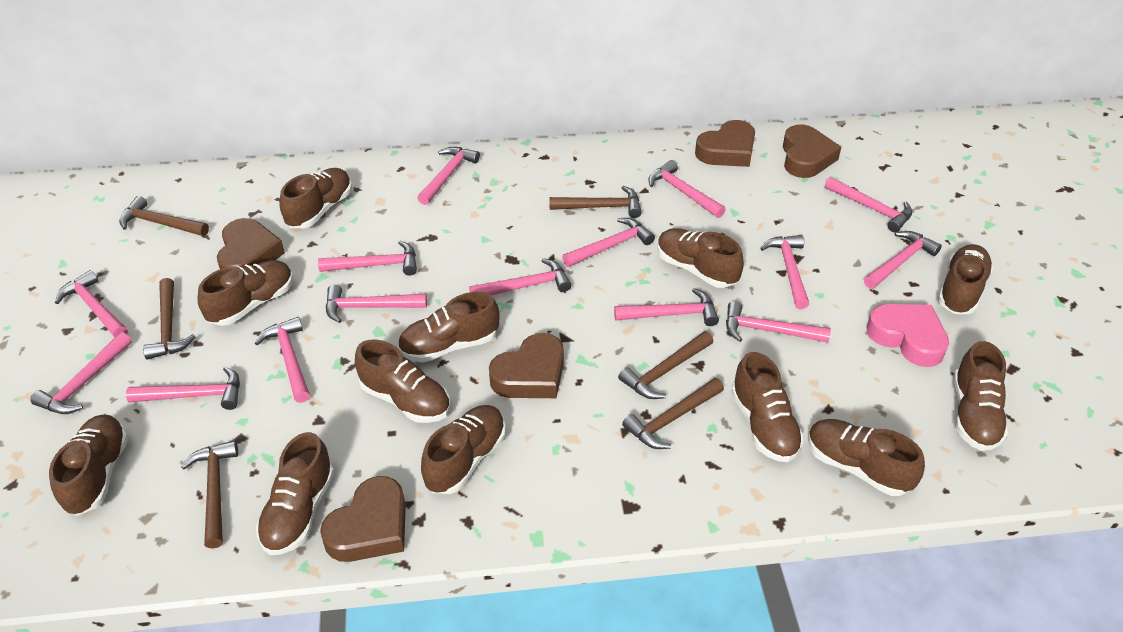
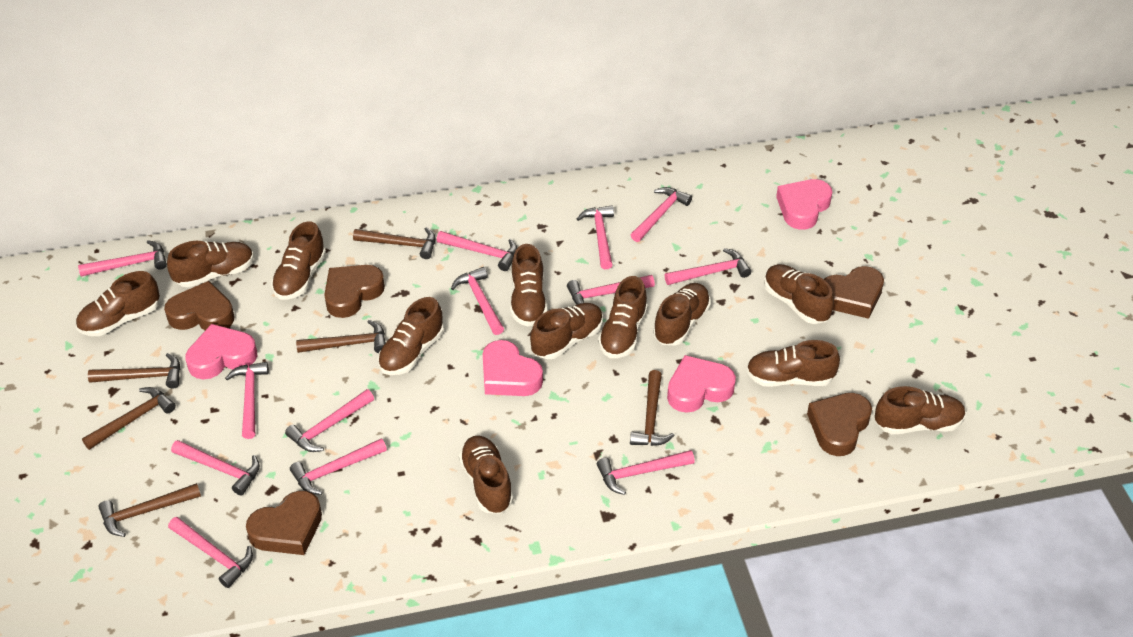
pink hammer: 15 -> 13
pink heart: 1 -> 4

